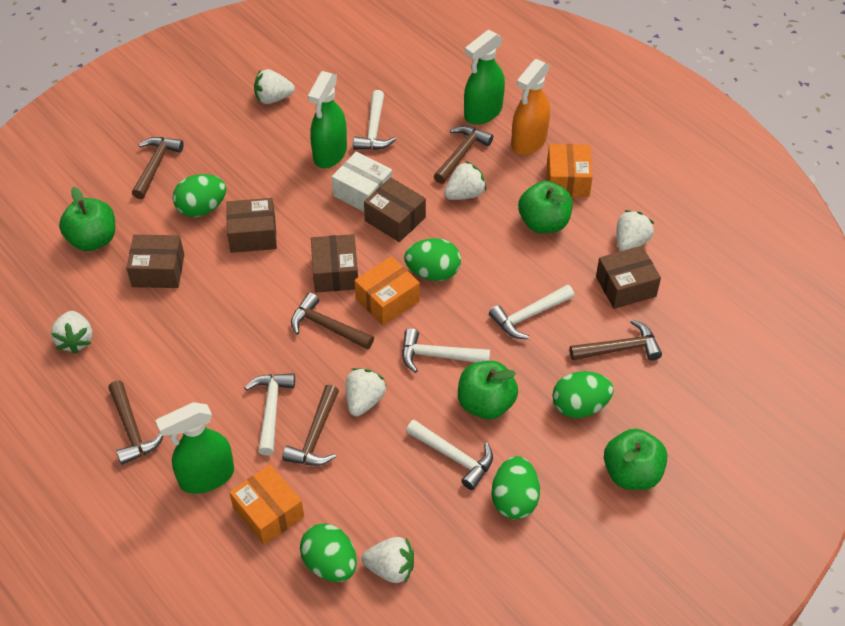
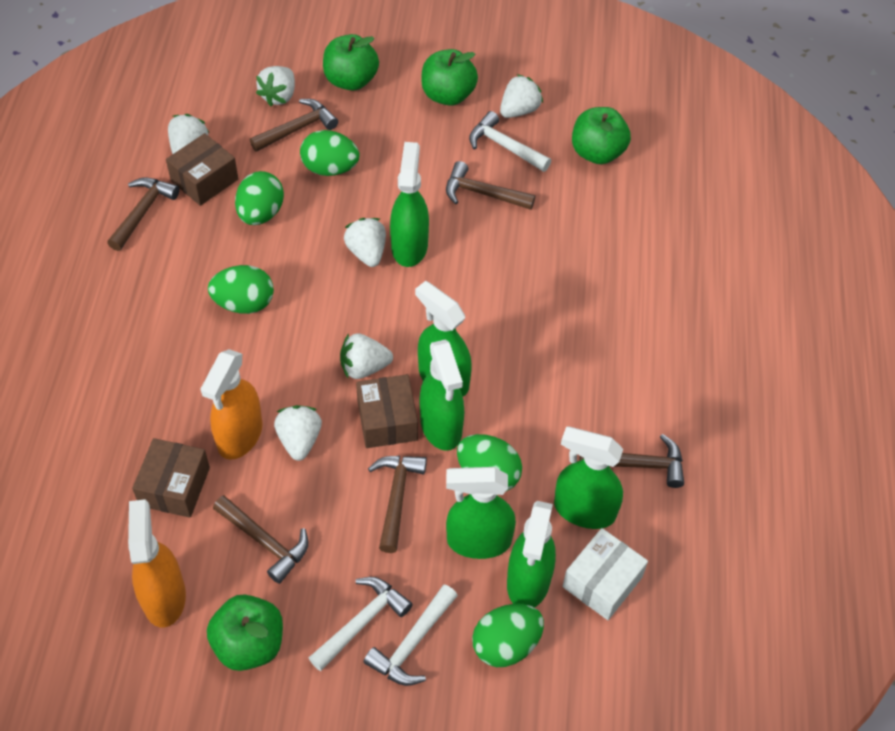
brown box: 5 -> 3
green spray bottle: 3 -> 6
orange box: 3 -> 0
orange spray bottle: 1 -> 2
white hammer: 5 -> 3

